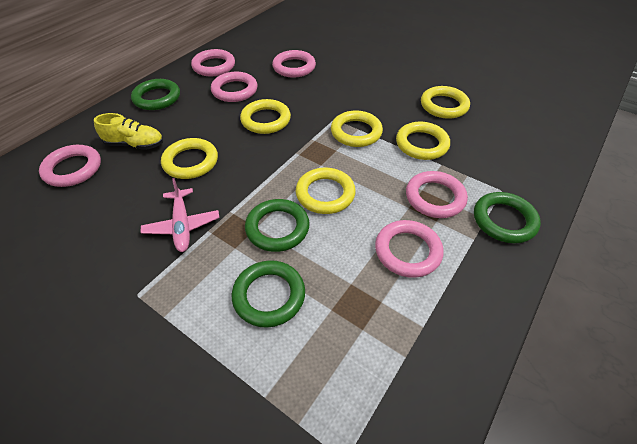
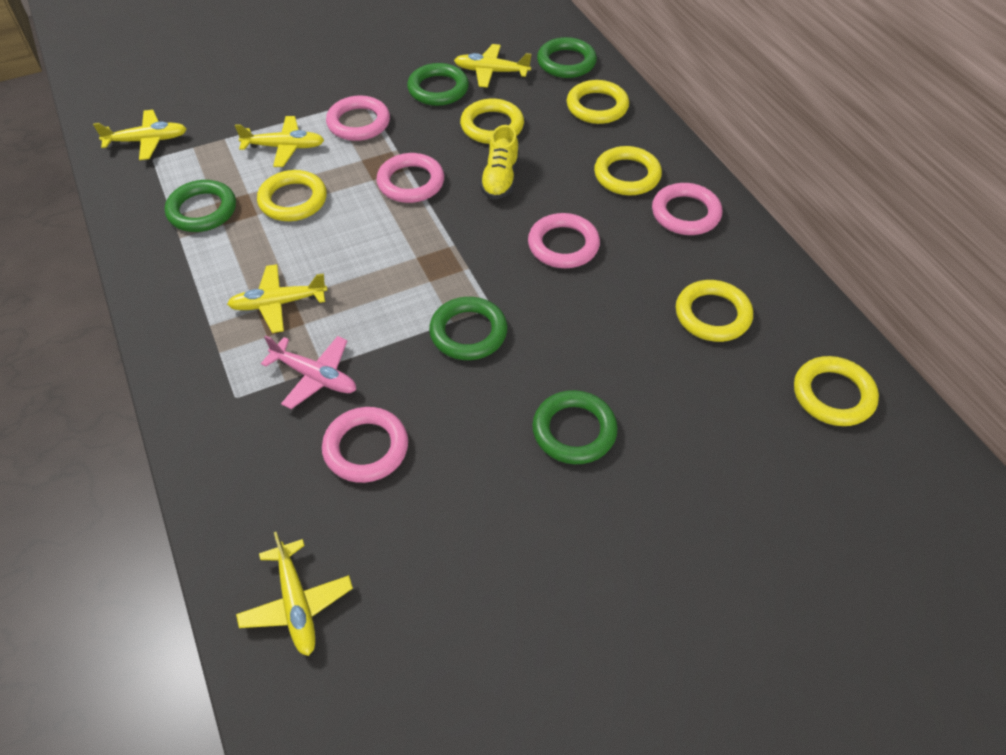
green ring: 4 -> 5
pink ring: 6 -> 5
yellow plane: 0 -> 5

